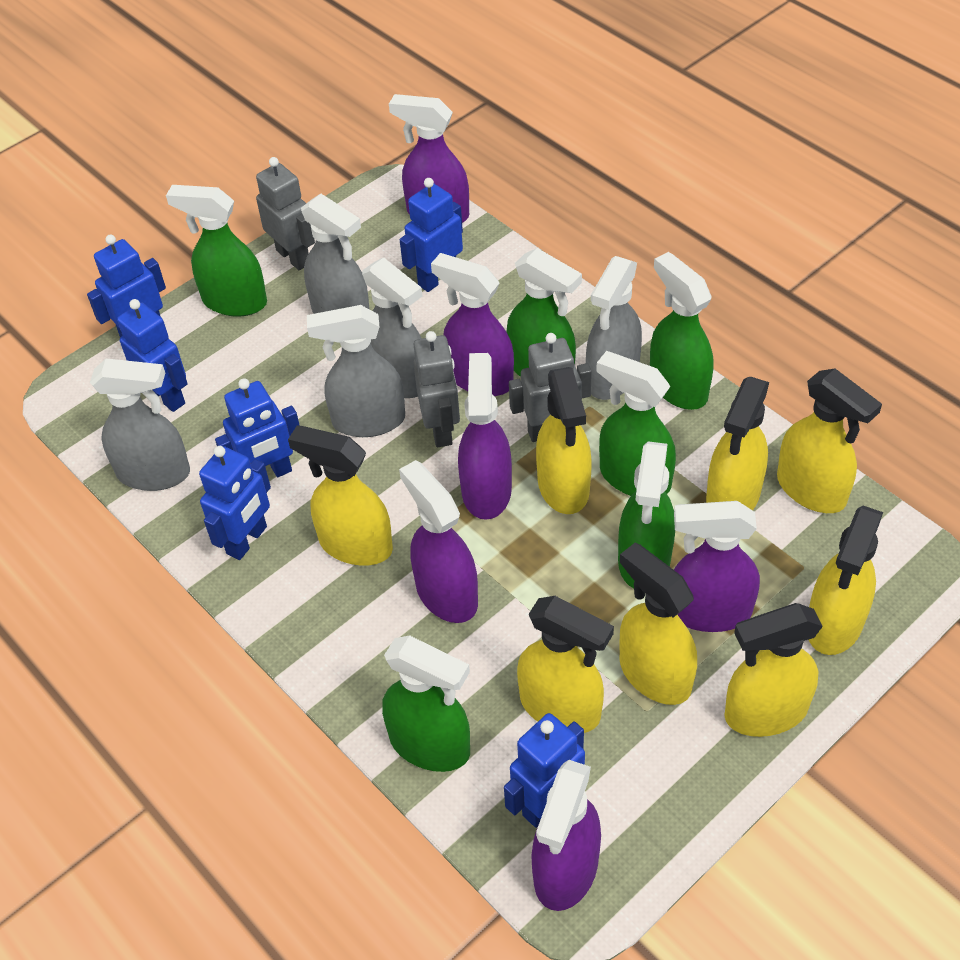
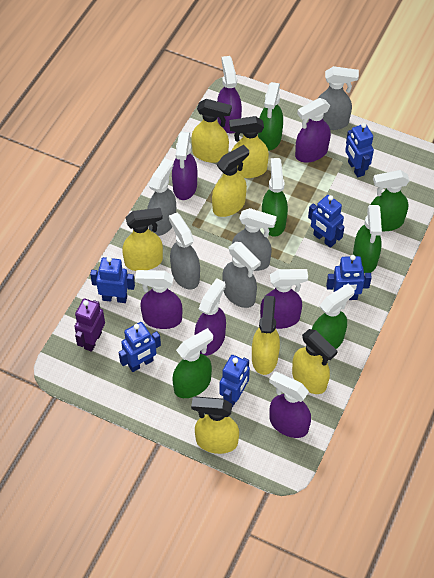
grey robot: 3 -> 0
purple robot: 0 -> 1
purple spray bottle: 6 -> 7
yellow spray bottle: 8 -> 7

